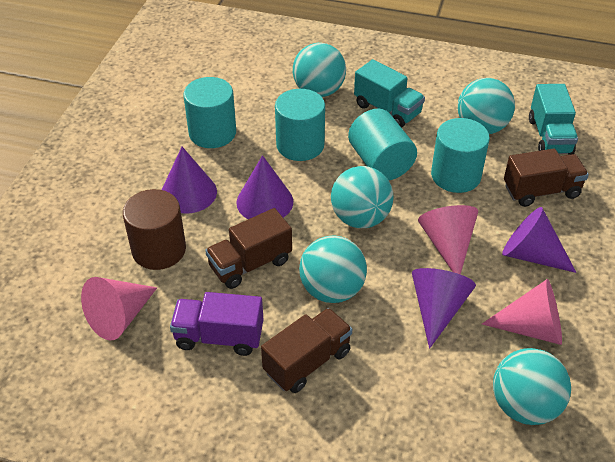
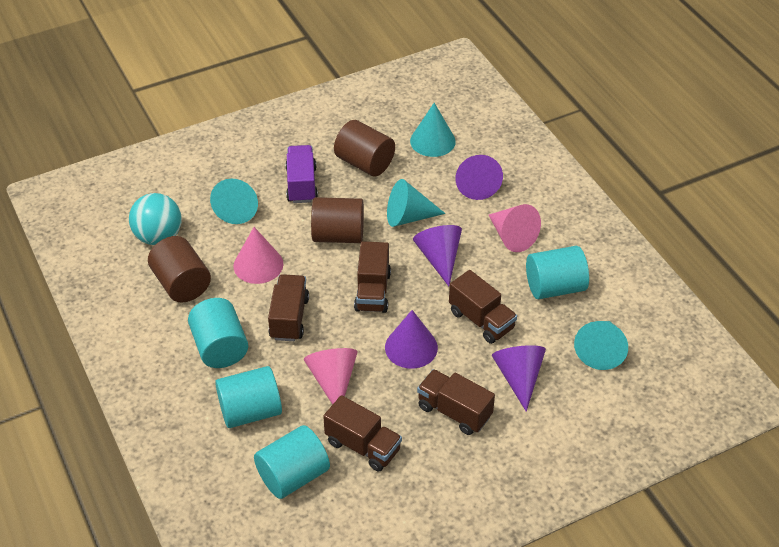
brown cylinder: 1 -> 3
brown truck: 3 -> 5
turquoise ball: 5 -> 1
turquoise cone: 0 -> 4
turquoise truck: 2 -> 0

